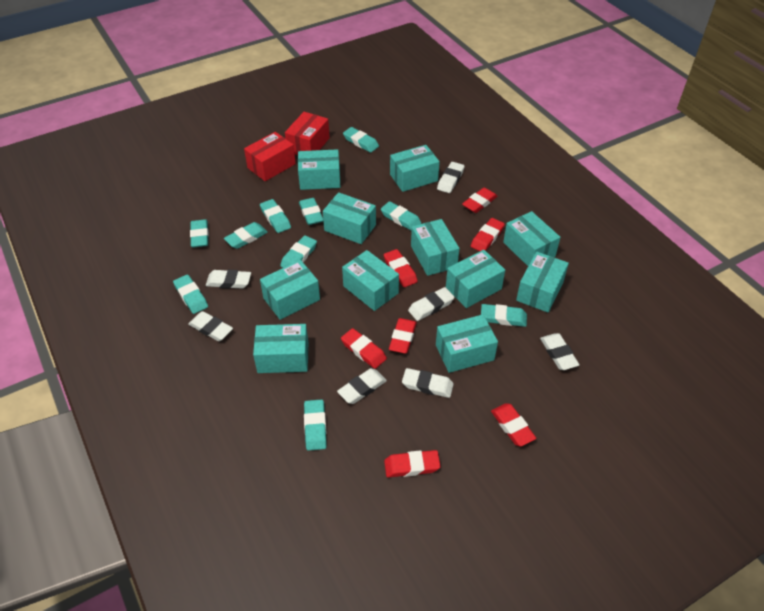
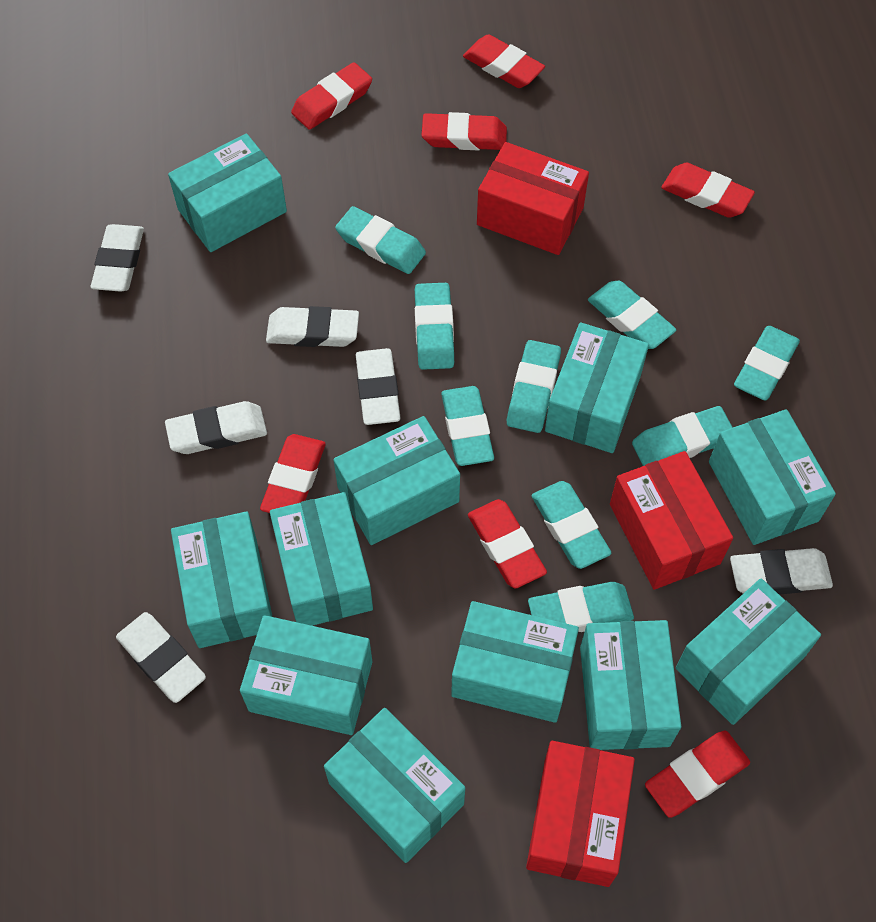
red box: 2 -> 3
turquoise eraser: 10 -> 9
white eraser: 7 -> 6

